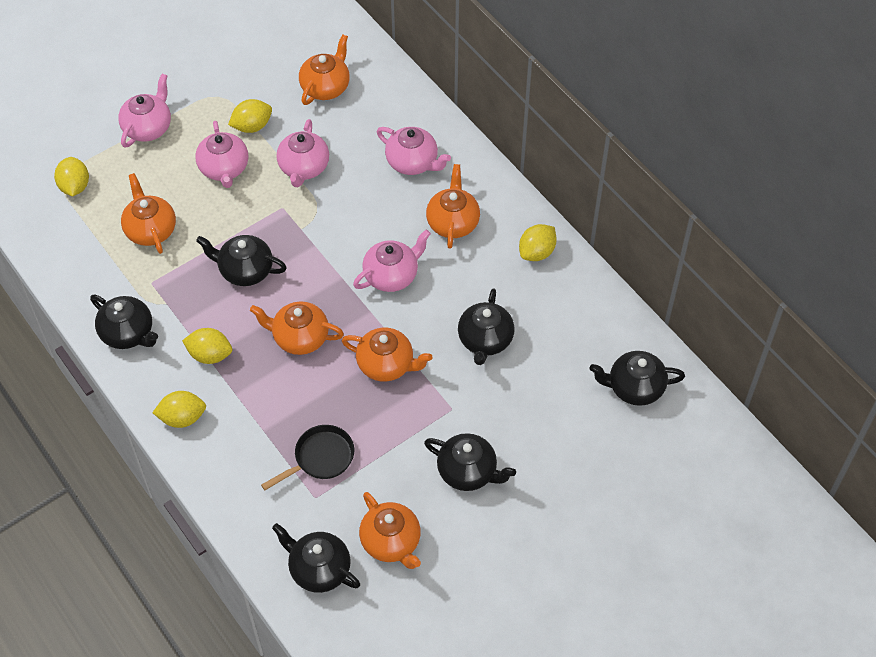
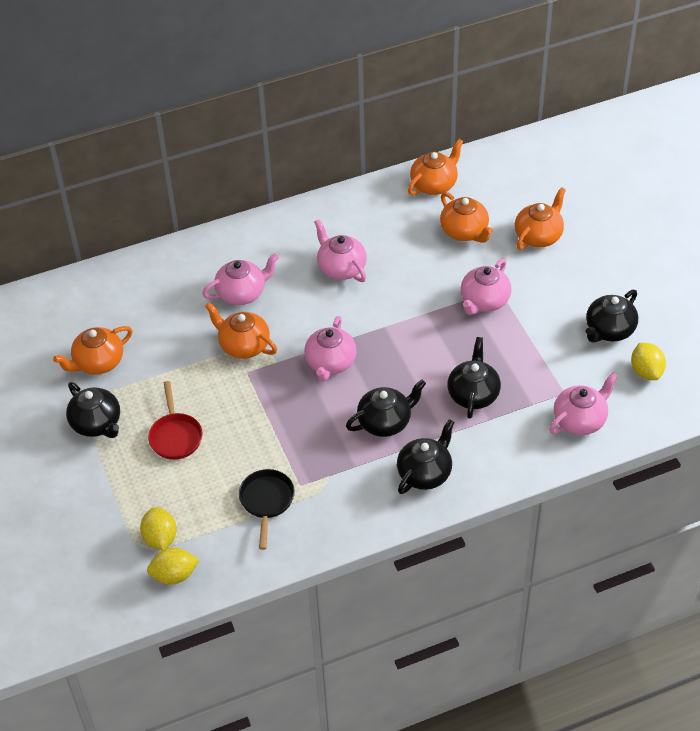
black teapot: 6 -> 5
orange teapot: 6 -> 5
red pan: 0 -> 1
yellow lemon: 5 -> 3

